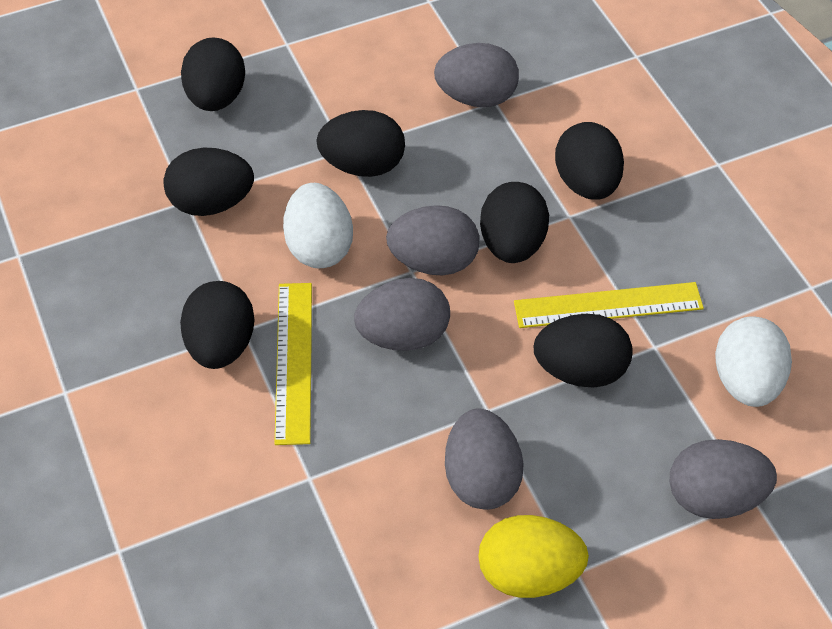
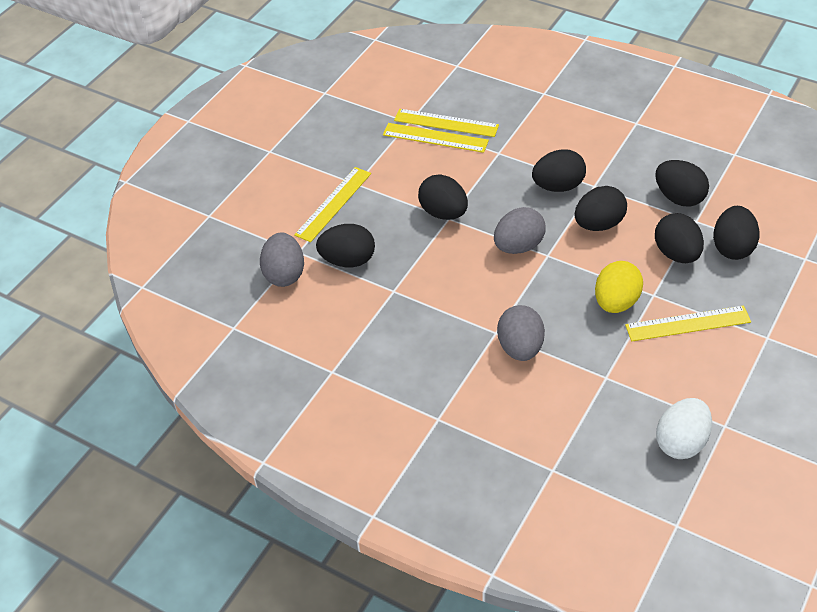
grey egg: 5 -> 3
white egg: 2 -> 1
yellow ruler: 2 -> 4

